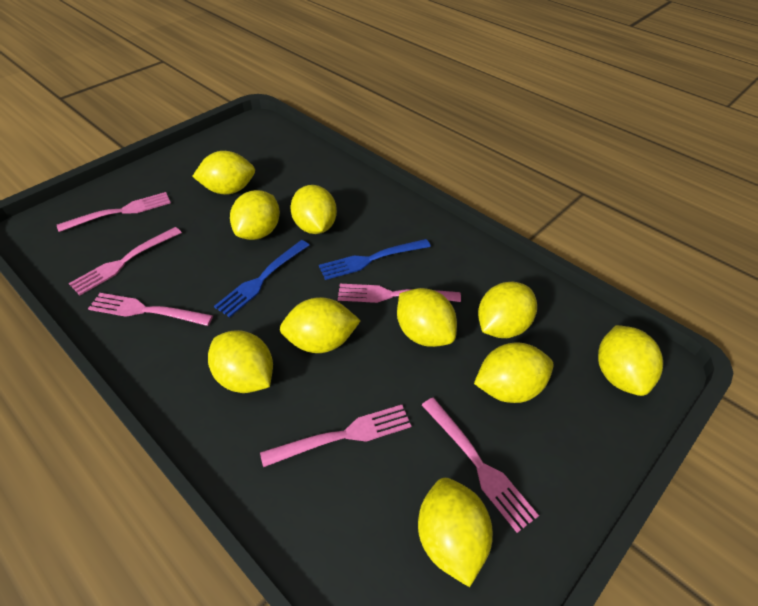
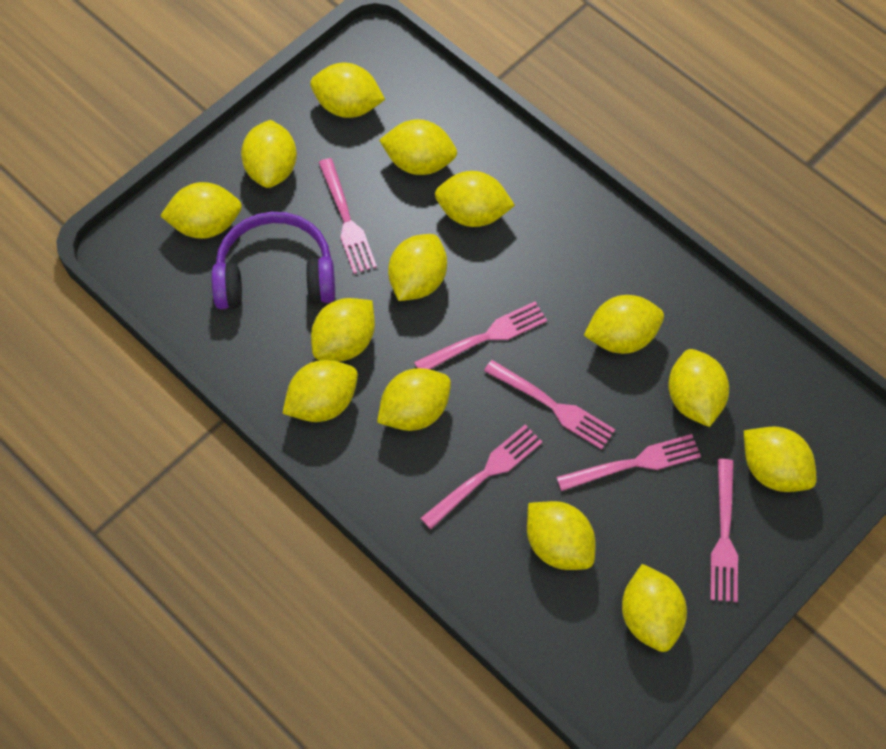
blue fork: 2 -> 0
purple headphones: 0 -> 1
yellow lemon: 10 -> 14

